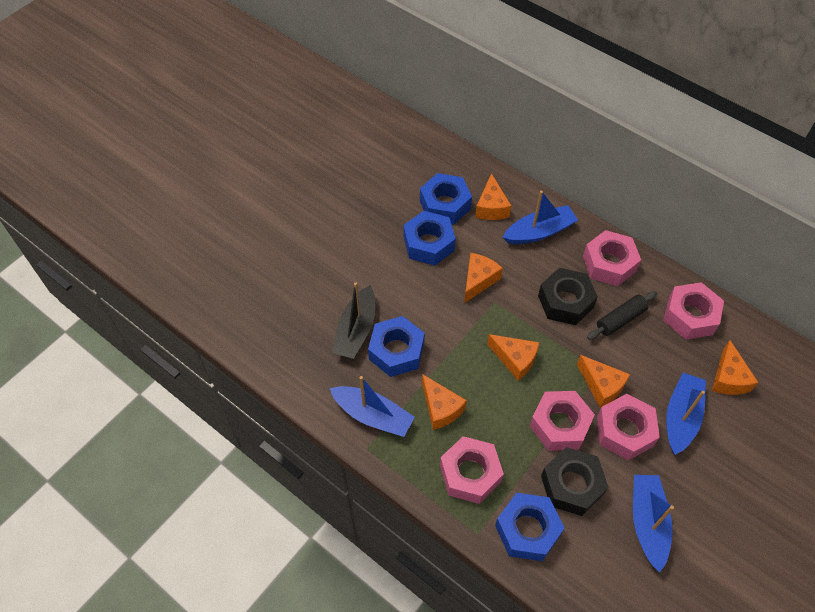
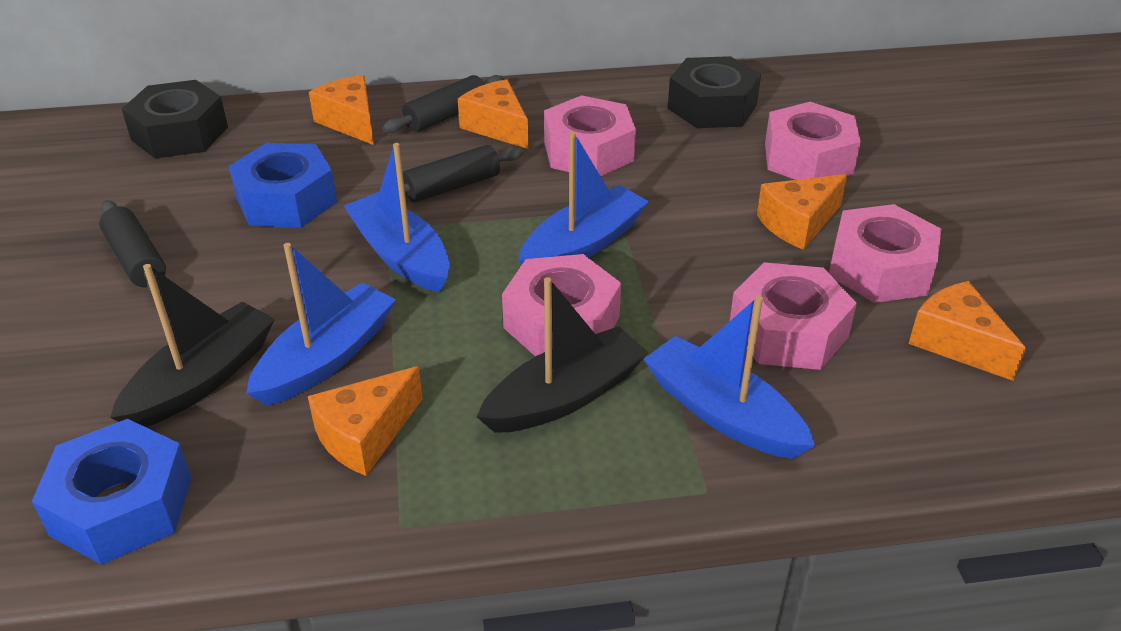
black boat: 1 -> 2
black rolling pin: 1 -> 3
blue nut: 4 -> 2
orange cheese: 6 -> 5

